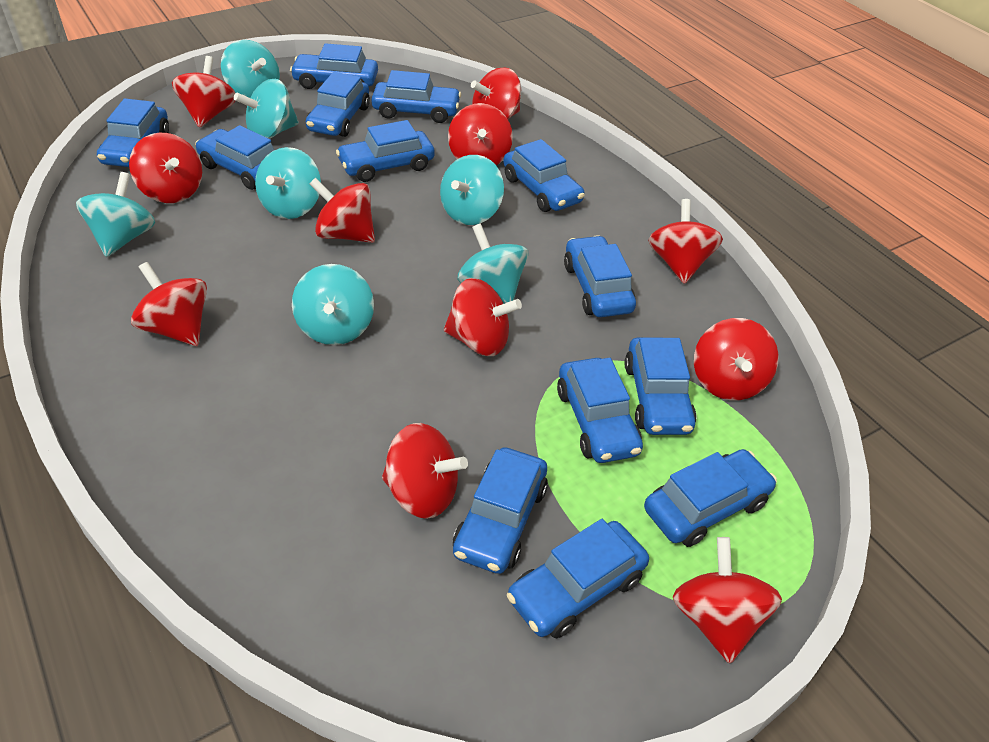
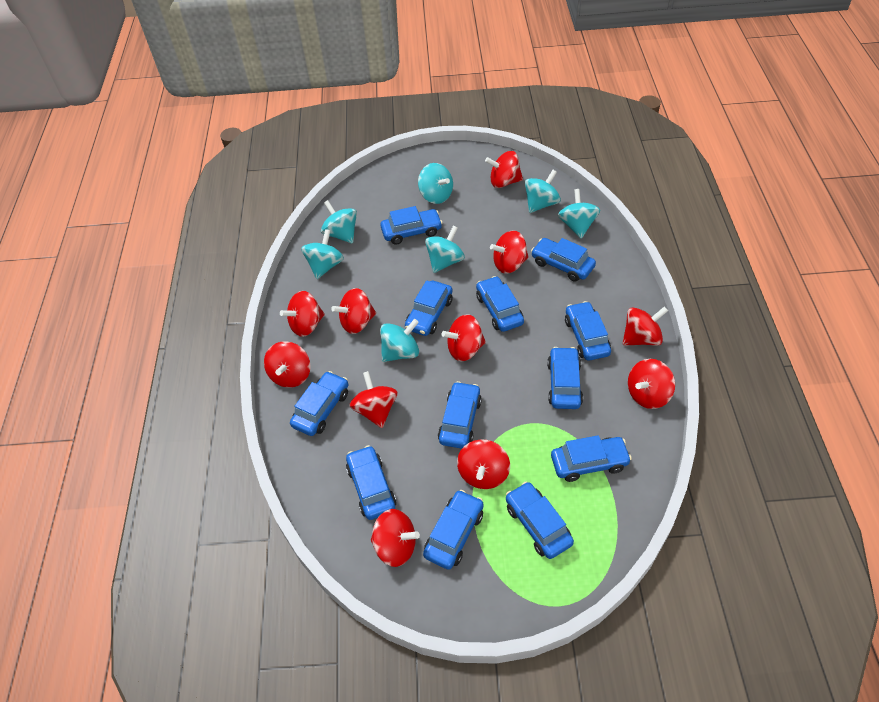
blue car: 13 -> 12

